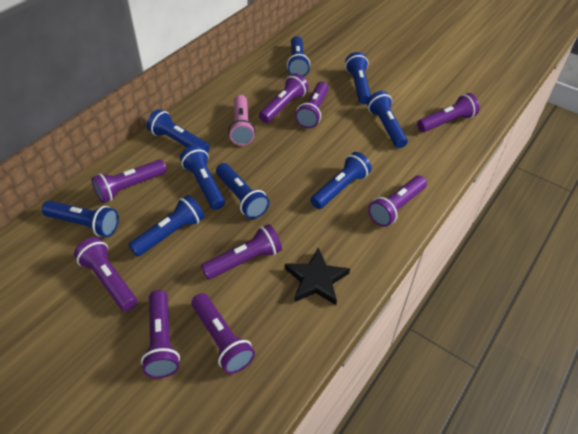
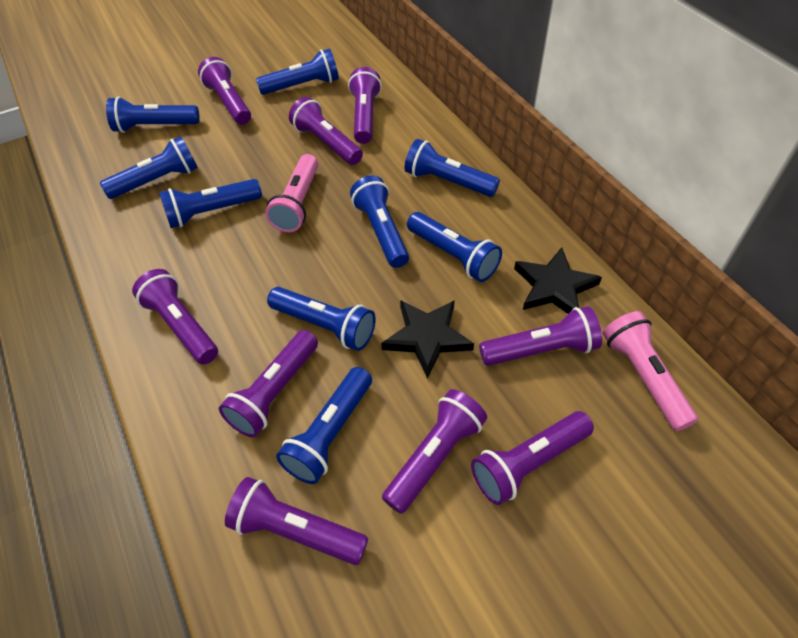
black star: 1 -> 2
pink flashlight: 1 -> 2

